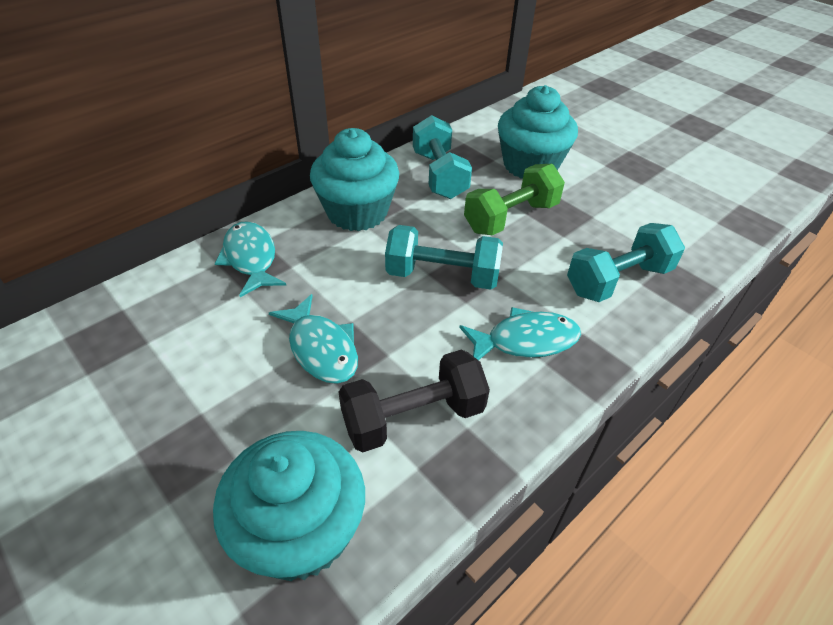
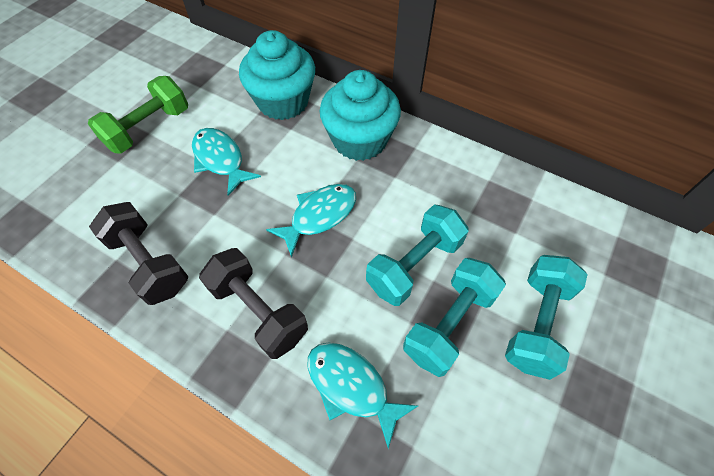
black dumbbell: 1 -> 2
turquoise cupcake: 3 -> 2

